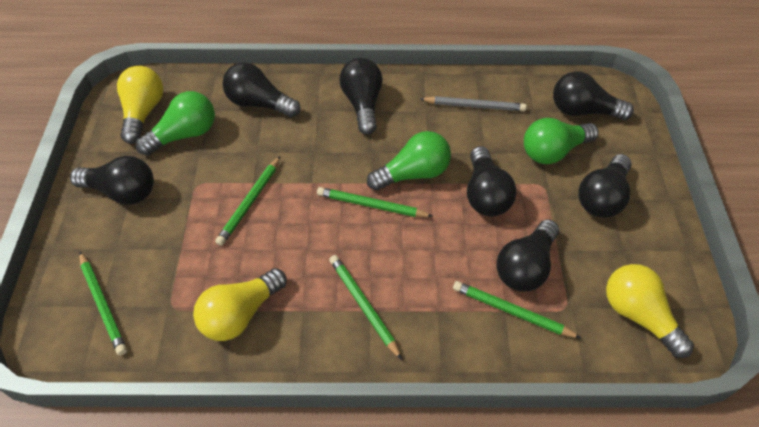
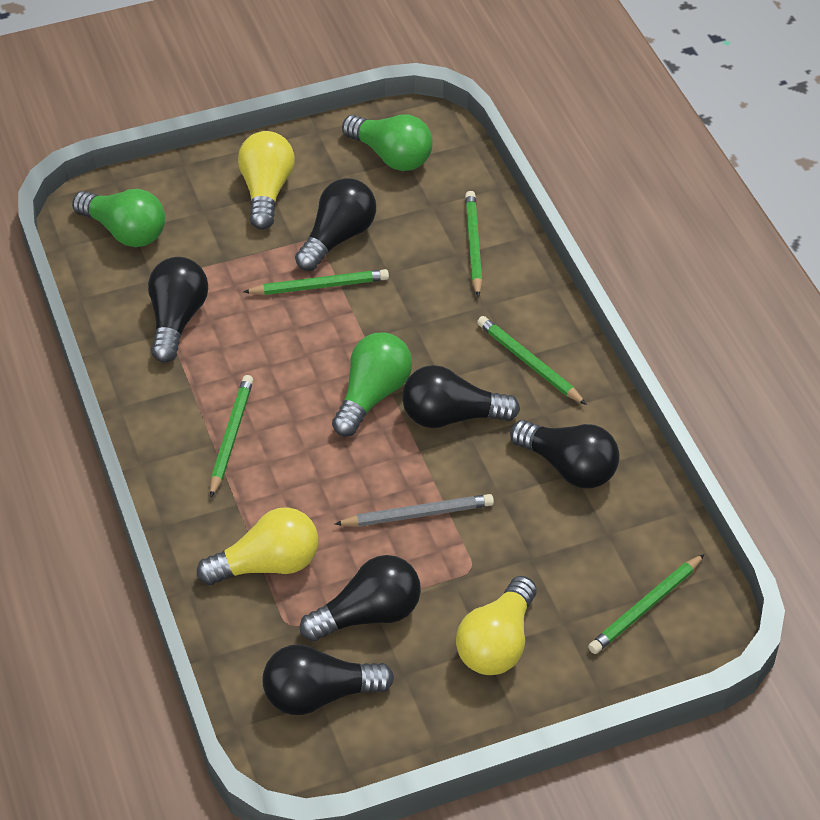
black light bulb: 7 -> 6

